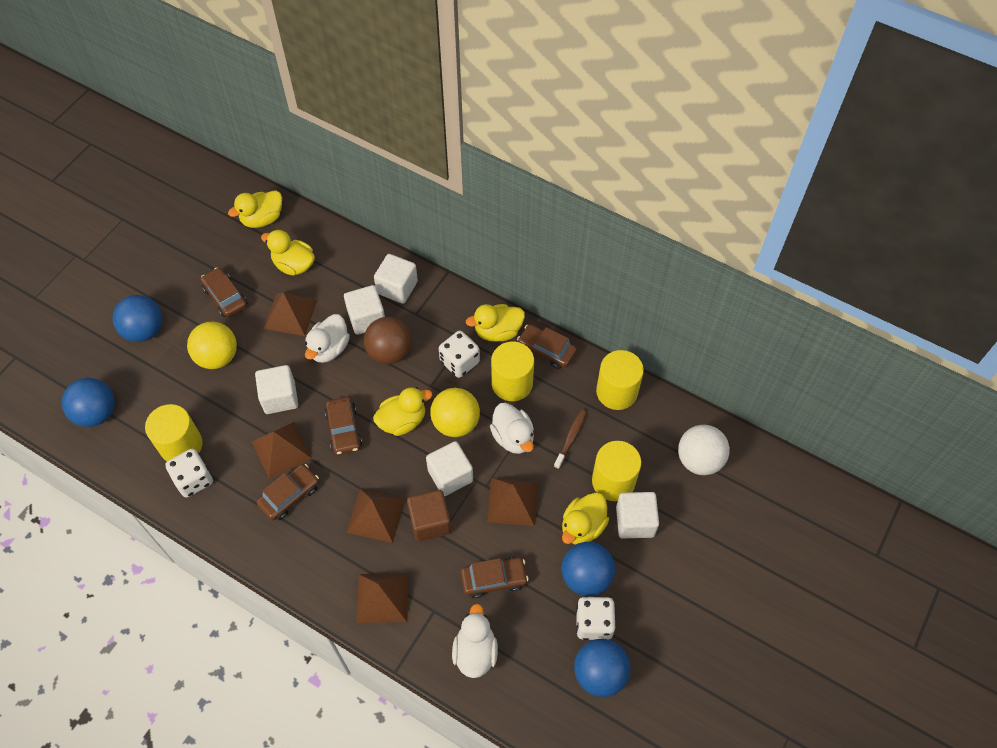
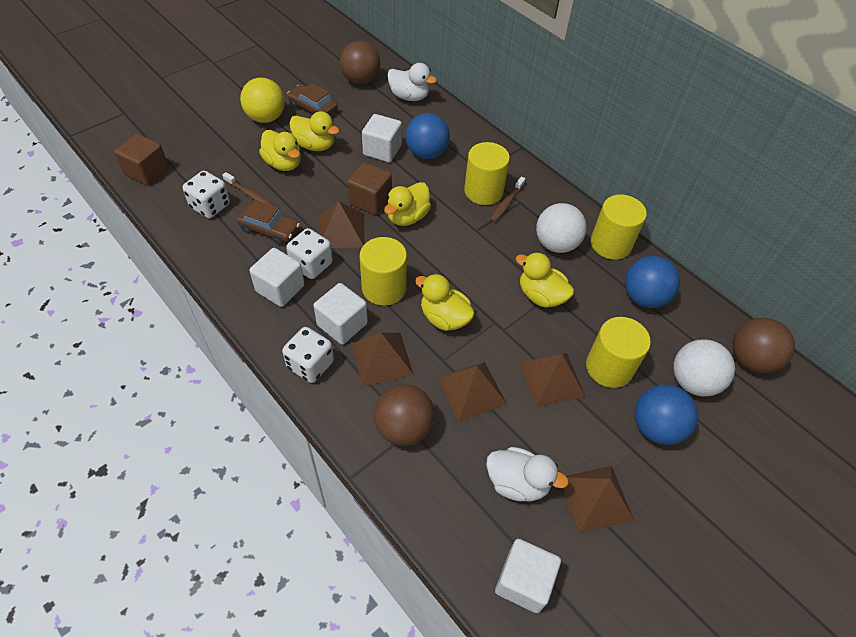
blue ball: 4 -> 3
brown ball: 1 -> 3
brown car: 5 -> 2
brown cube: 1 -> 2
brown toothbrush: 1 -> 2
white ball: 1 -> 2
white cube: 5 -> 4
white duck: 3 -> 2
yellow ball: 2 -> 1

